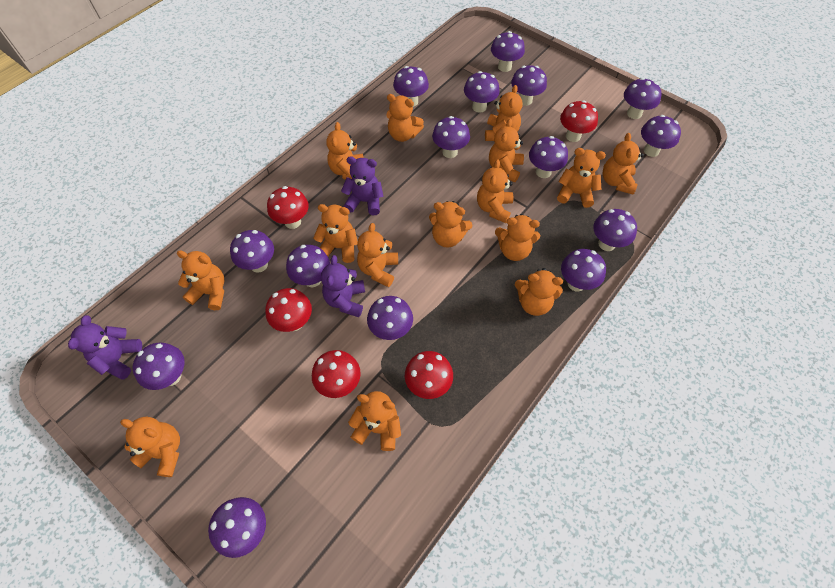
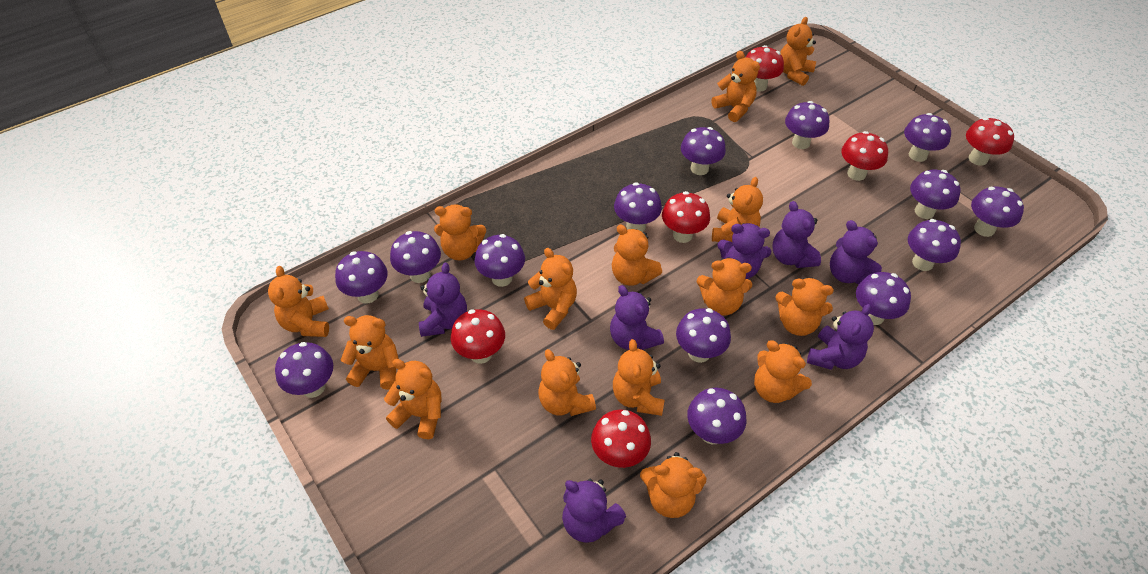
purple mushroom: 15 -> 14
purple teddy bear: 3 -> 7
red mushroom: 5 -> 6

